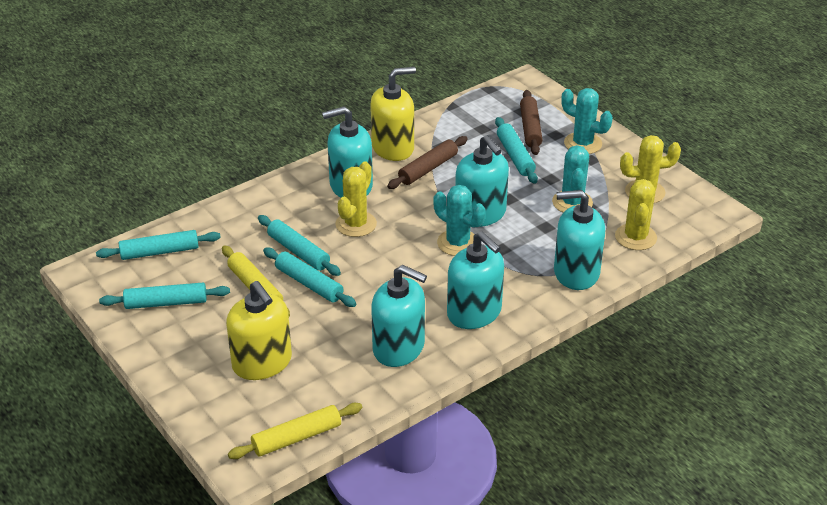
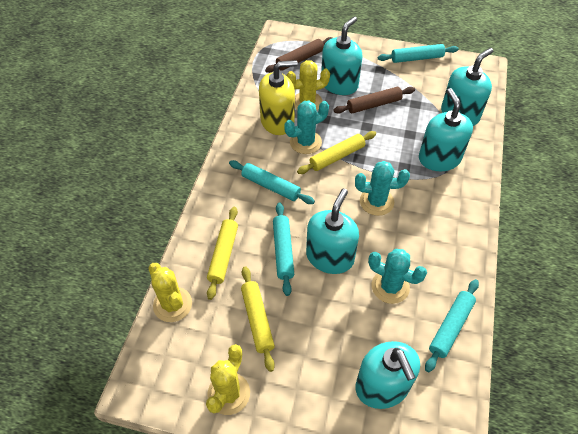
turquoise rolling pin: 5 -> 4
yellow rolling pin: 2 -> 3
yellow soap dispenser: 2 -> 1

